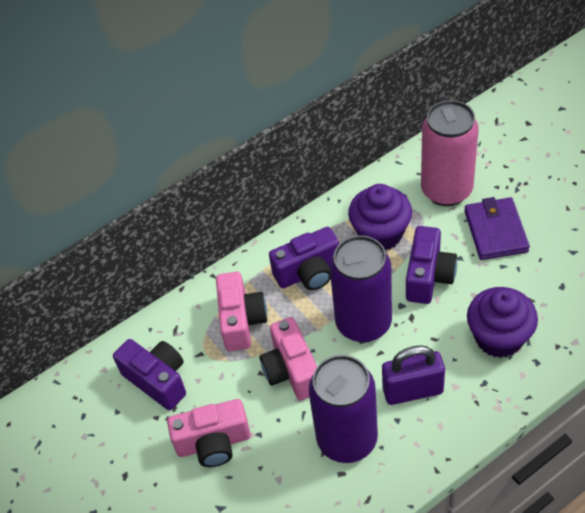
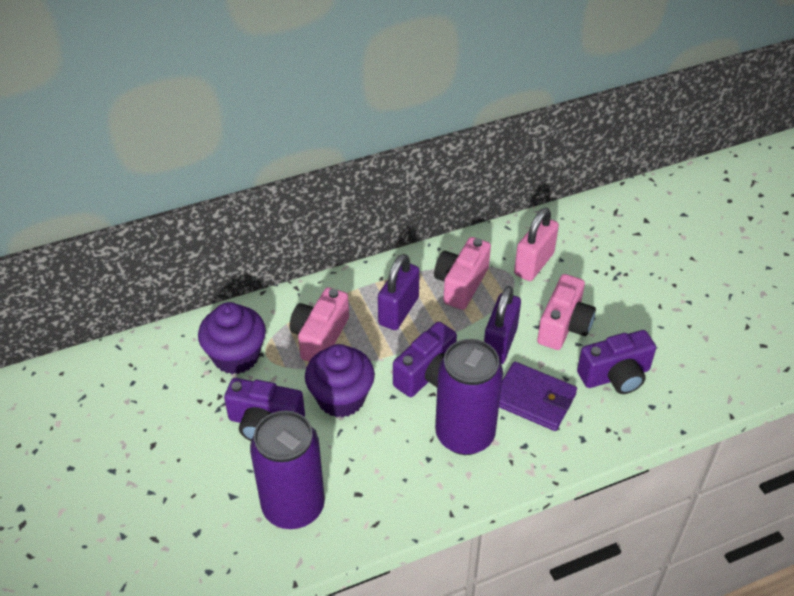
pink can: 1 -> 0
pink padlock: 0 -> 1
purple padlock: 1 -> 2

